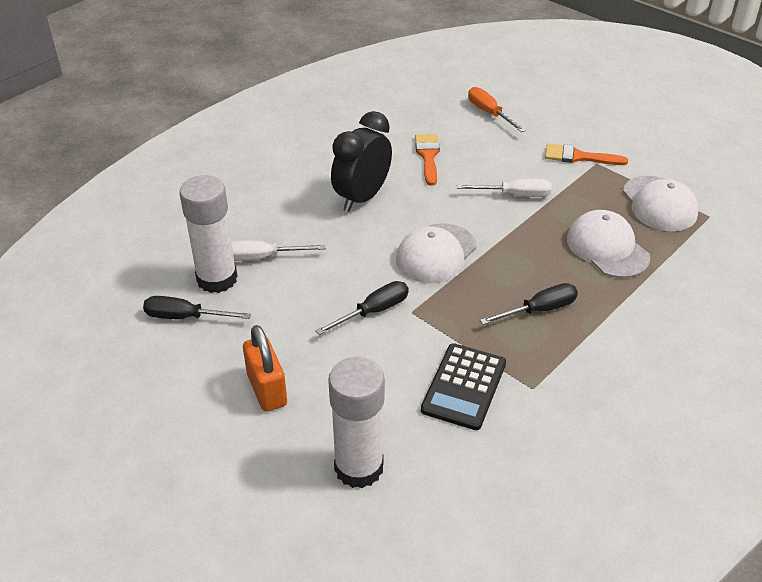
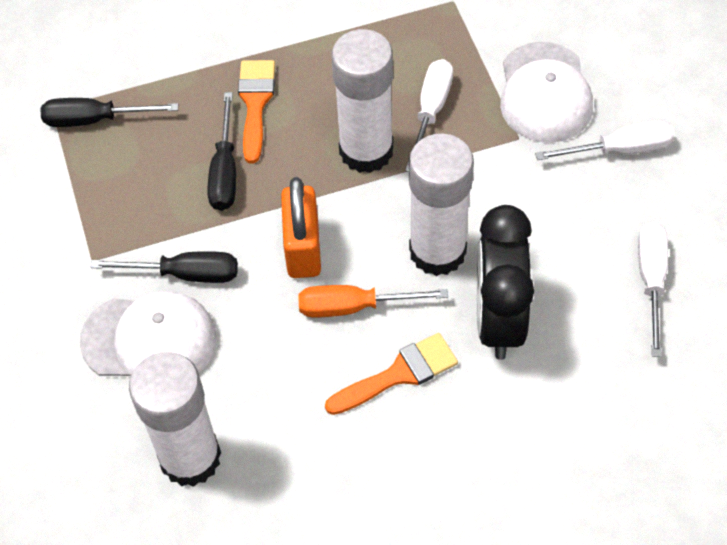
black calculator: 1 -> 0
white cap: 3 -> 2
white glue stick: 2 -> 3
white screwdriver: 2 -> 3

